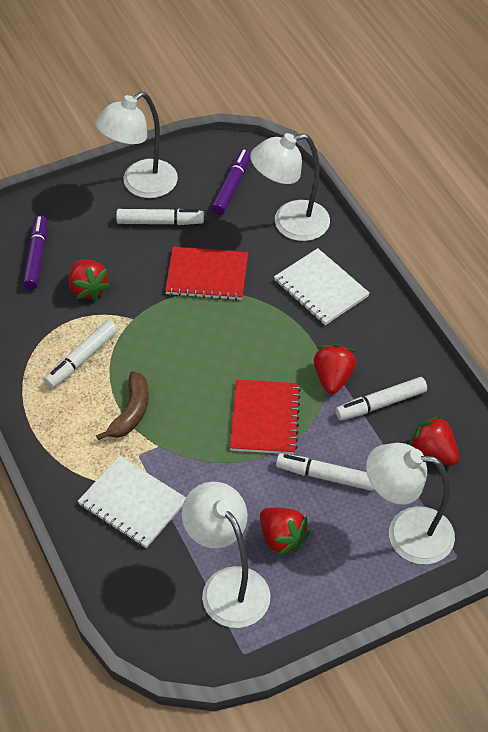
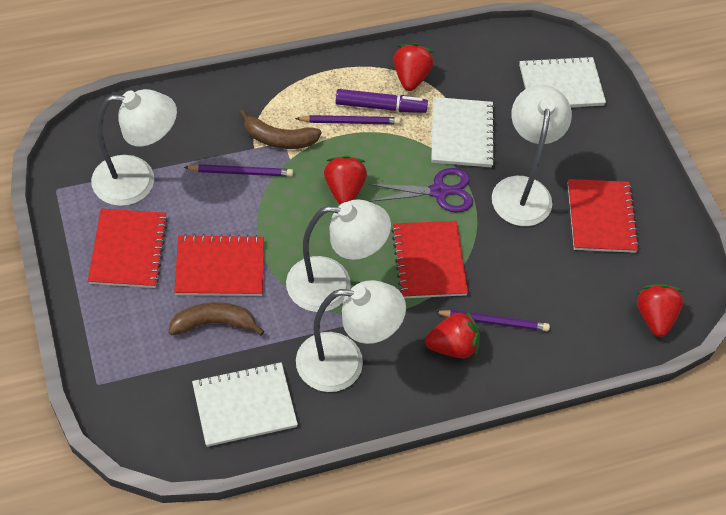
brown banana: 1 -> 2
purple marker: 2 -> 1
purple pencil: 0 -> 3
purple scissors: 0 -> 1
red notebook: 2 -> 4
white marker: 4 -> 0
white notebook: 2 -> 3

